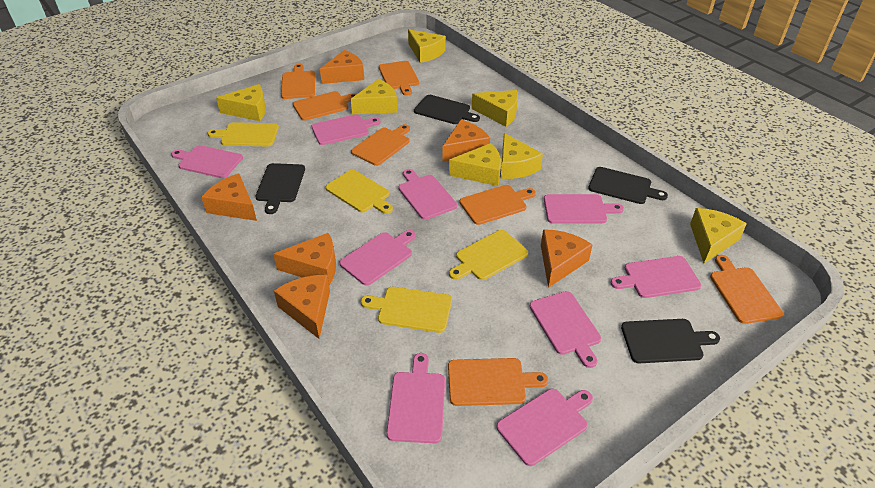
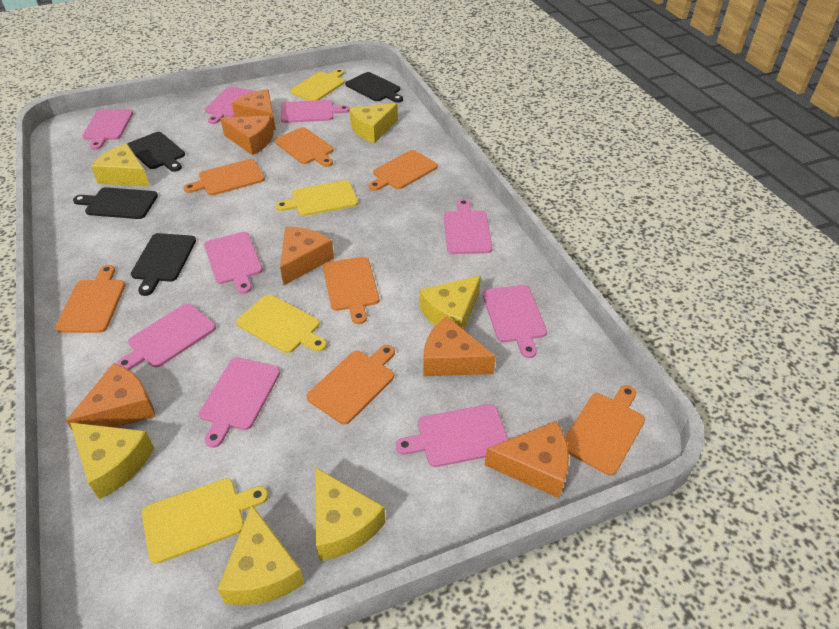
yellow cheese: 7 -> 6

